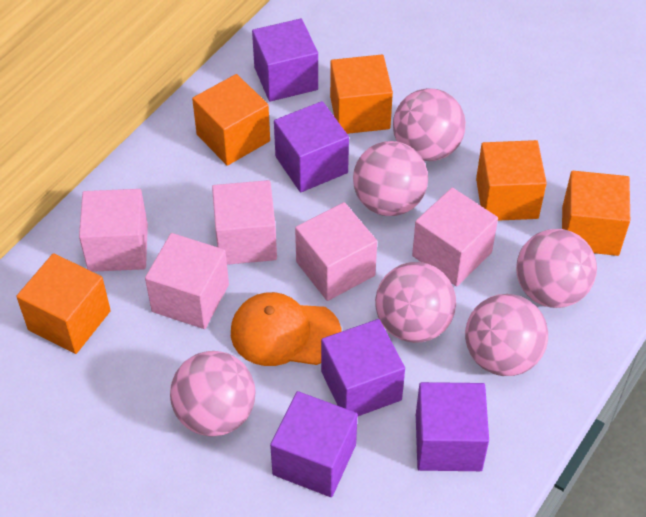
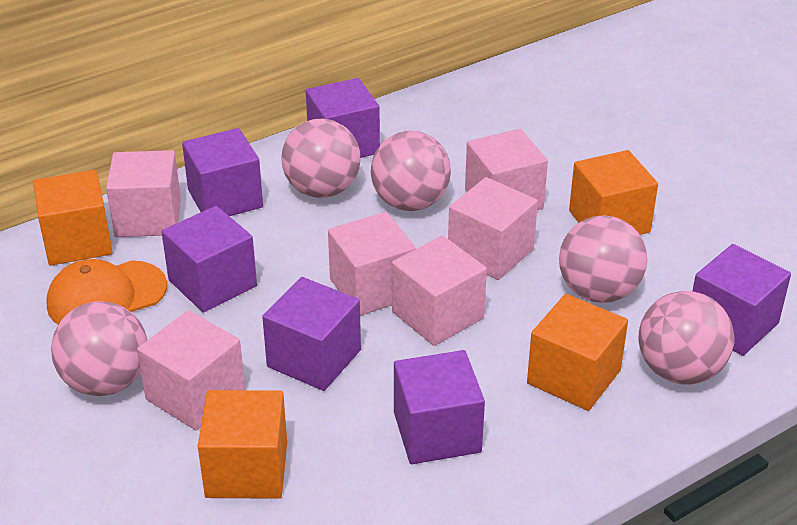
orange cube: 5 -> 4
pink ball: 6 -> 5
pink cube: 5 -> 6
purple cube: 5 -> 6

